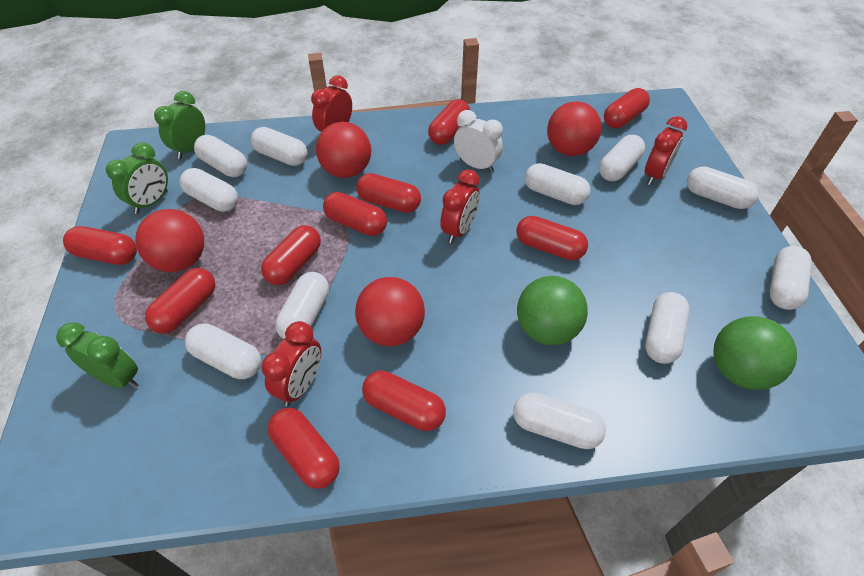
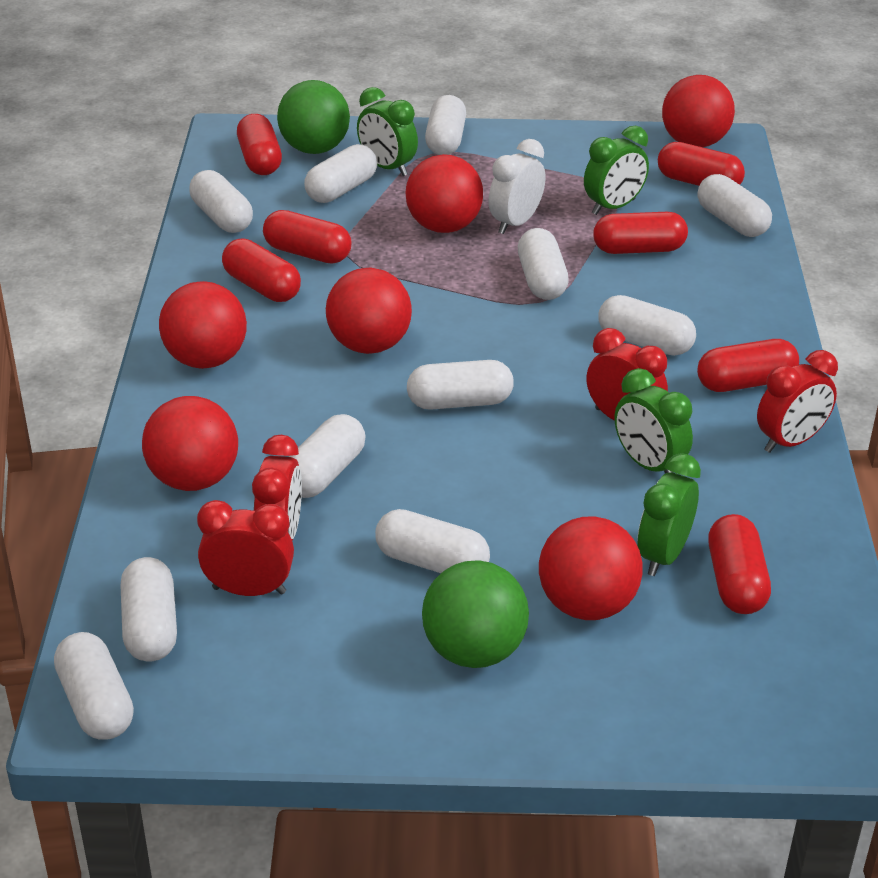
green clock: 3 -> 4
red ball: 4 -> 6
red capsule: 10 -> 7

